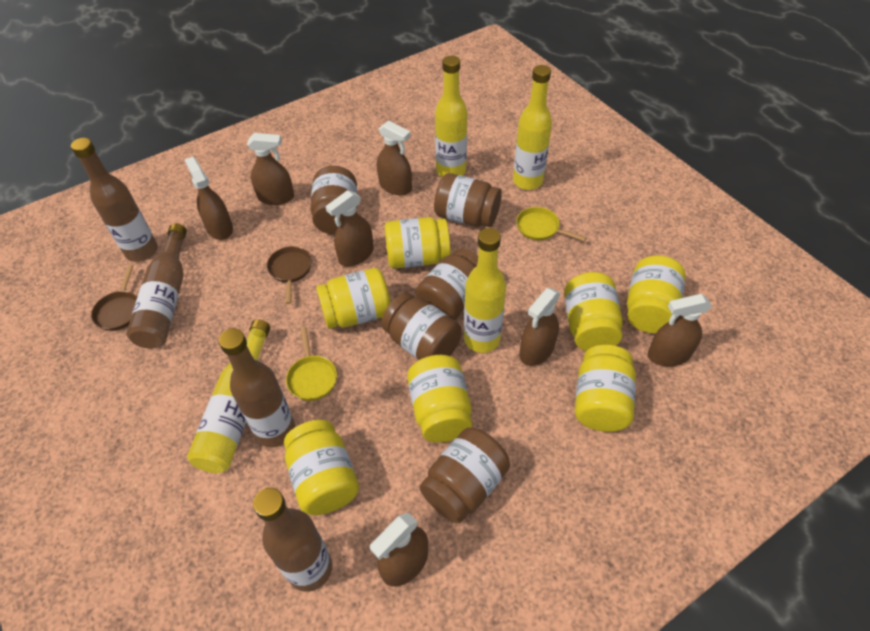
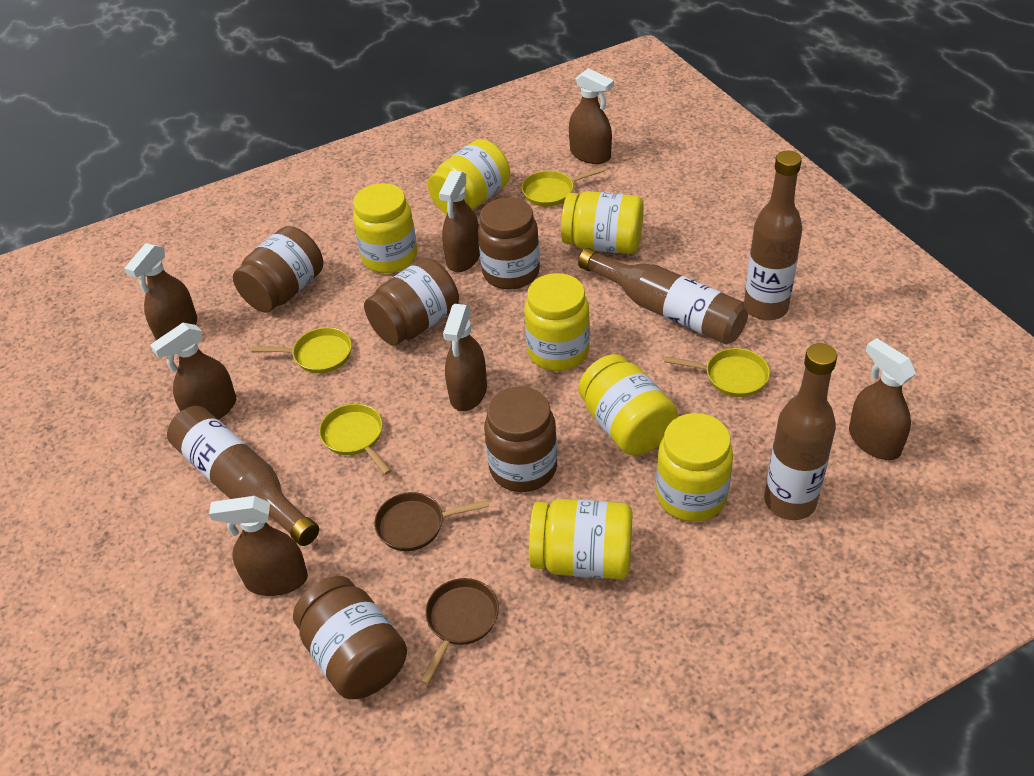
yellow bottle: 4 -> 0
yellow pan: 2 -> 4

